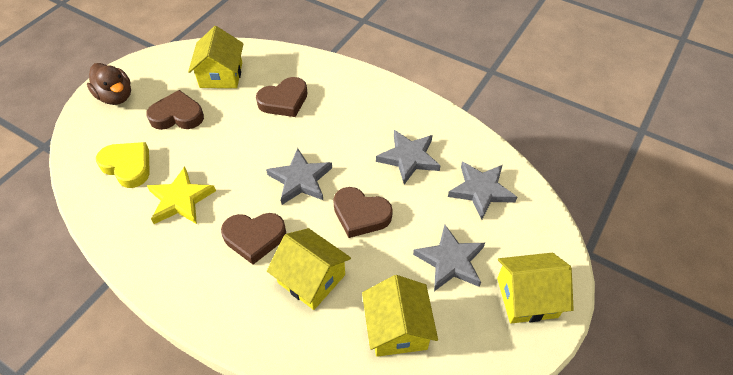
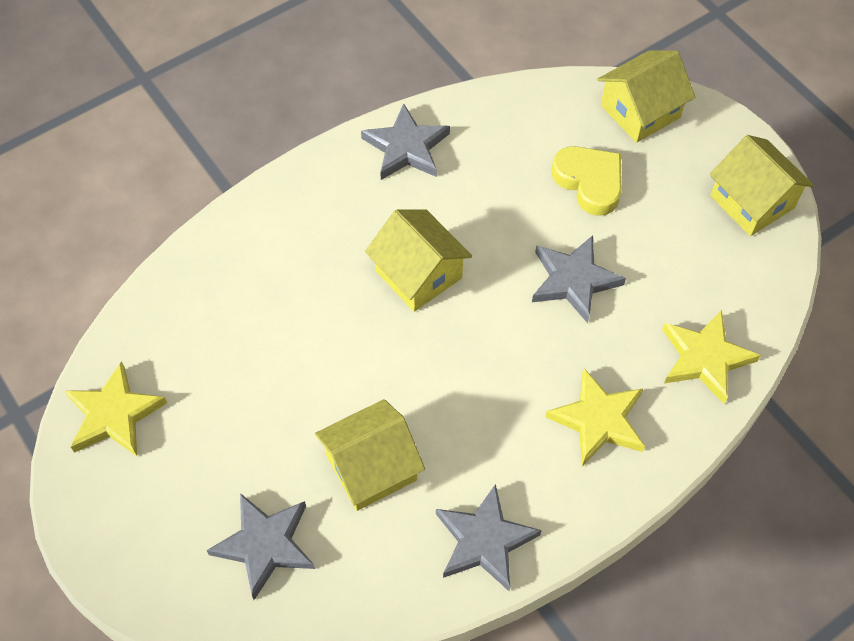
brown duck: 1 -> 0
brown heart: 4 -> 0
yellow star: 1 -> 3

